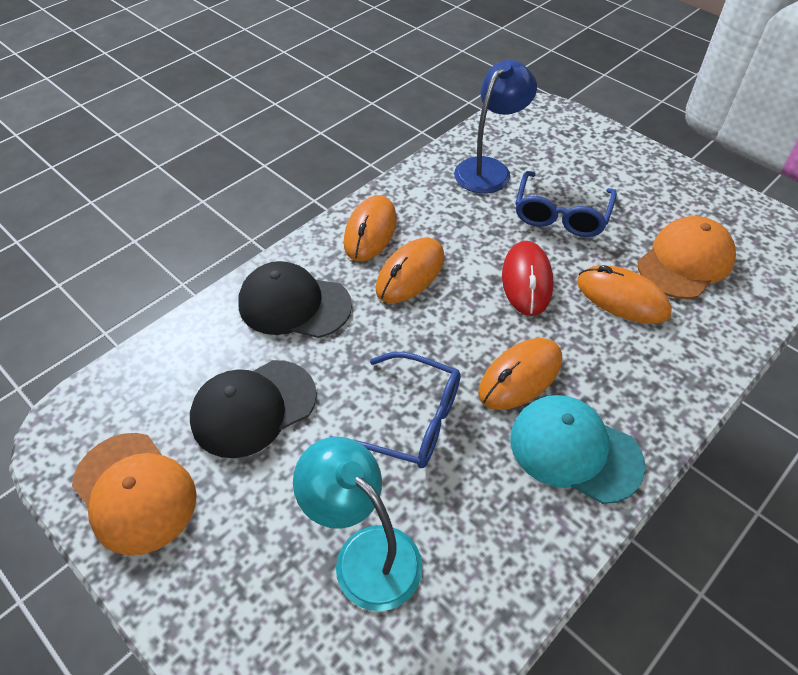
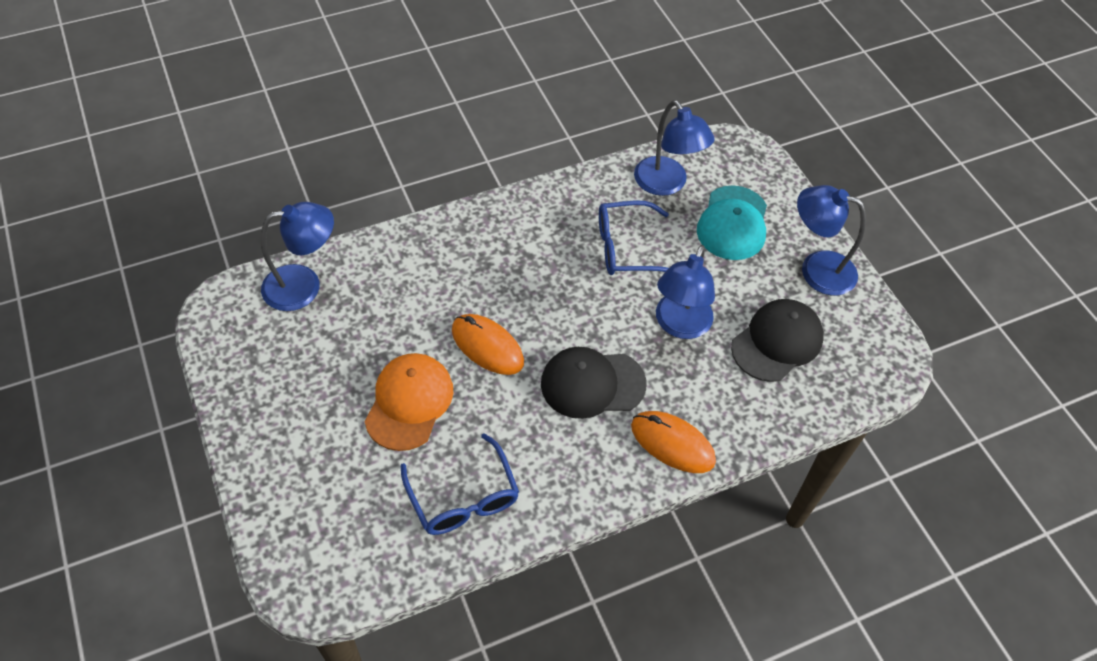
blue lamp: 1 -> 4
orange cap: 2 -> 1
orange mouse: 4 -> 2
red mouse: 1 -> 0
turquoise lamp: 1 -> 0

